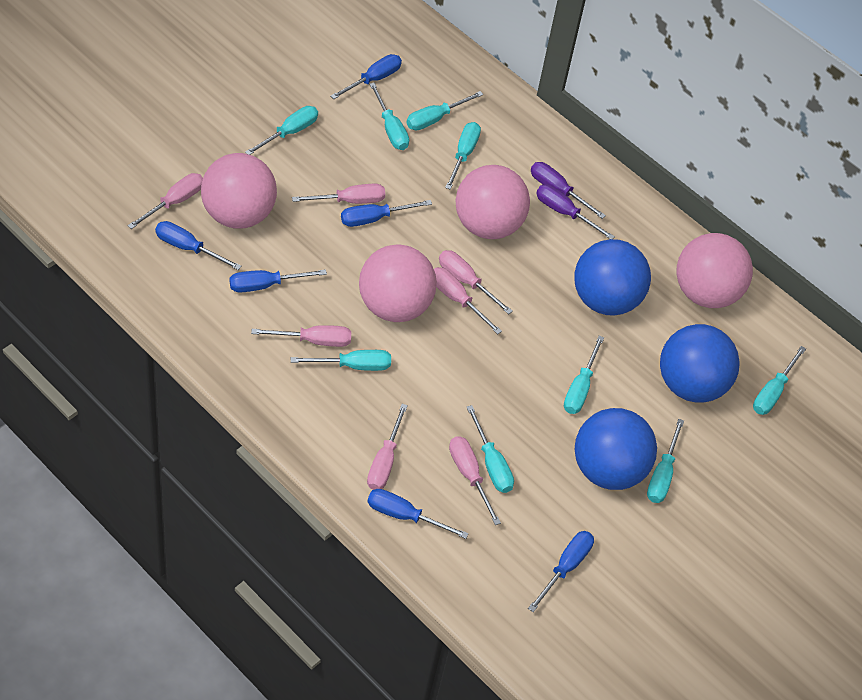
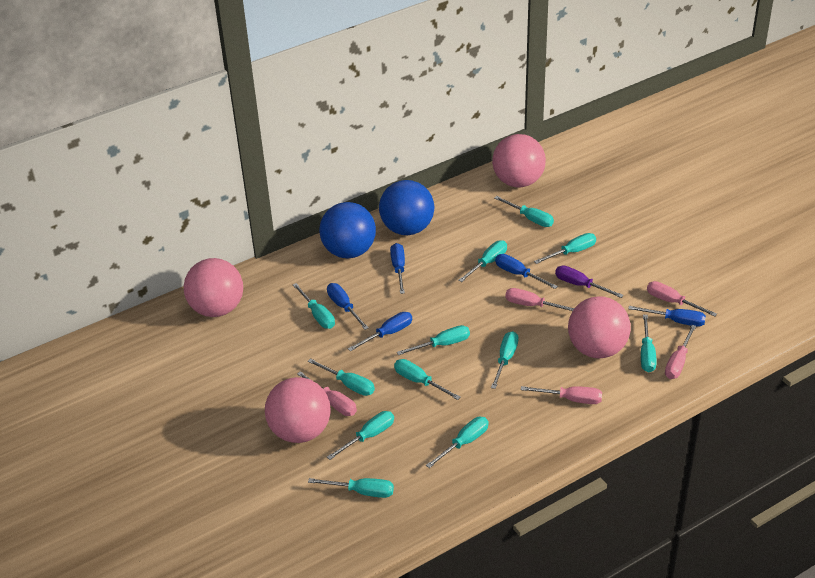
blue ball: 3 -> 2
blue screwdriver: 6 -> 5
pink screwdriver: 7 -> 5
purple screwdriver: 2 -> 1
turquoise screwdriver: 9 -> 12

